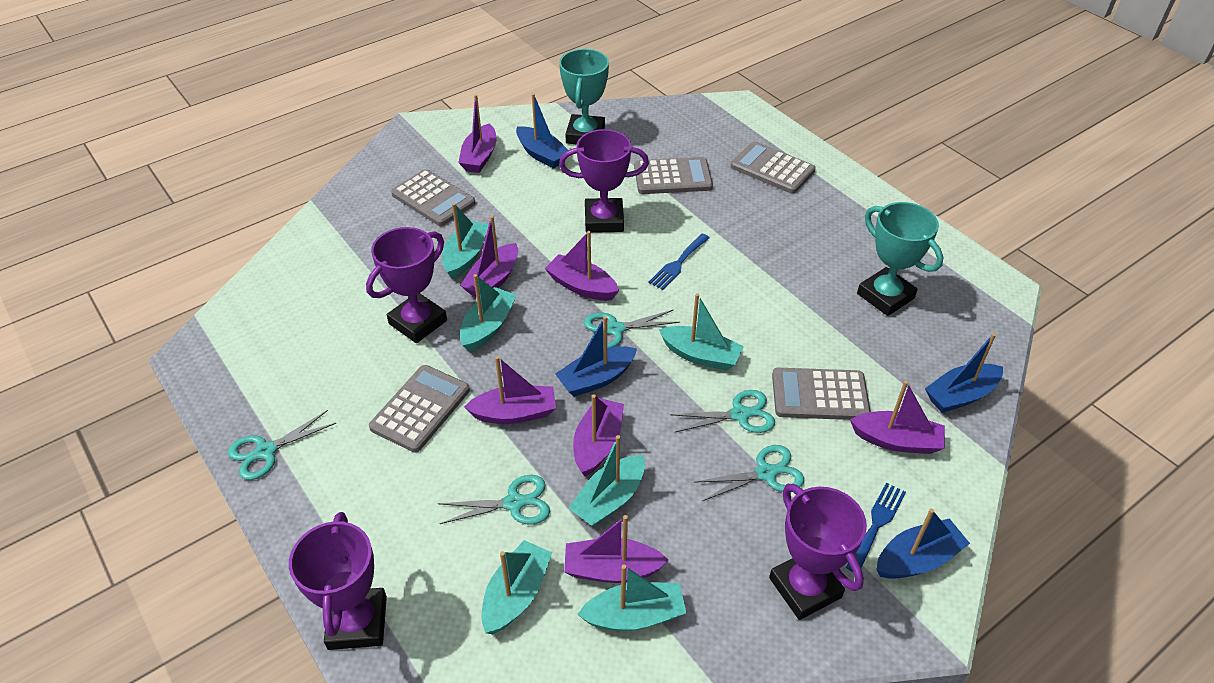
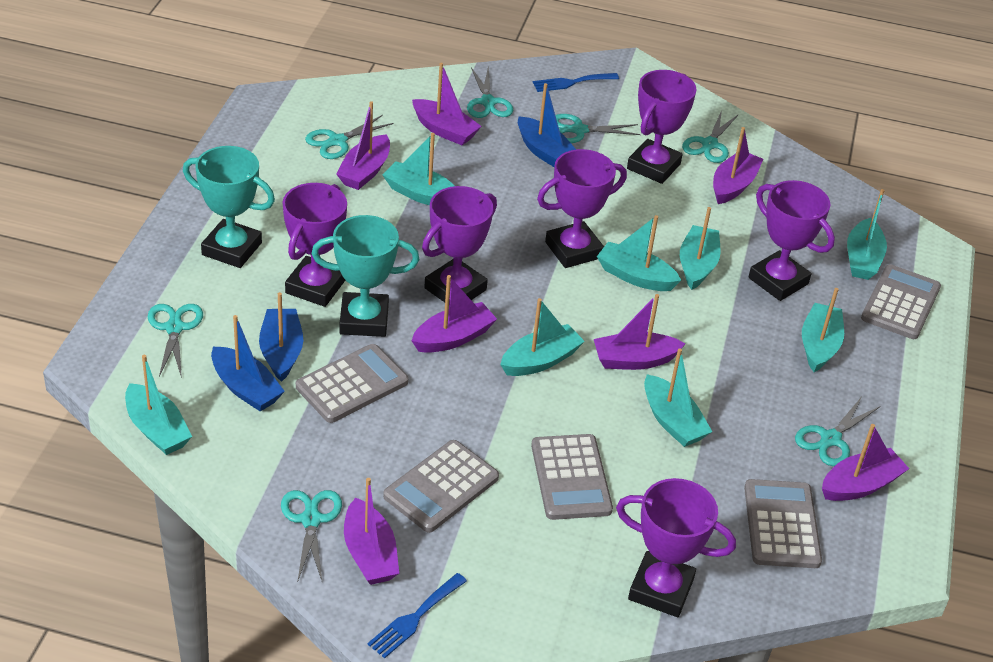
blue boat: 4 -> 3
purple trophy: 4 -> 6
turquoise boat: 6 -> 8
turquoise scissors: 5 -> 7

